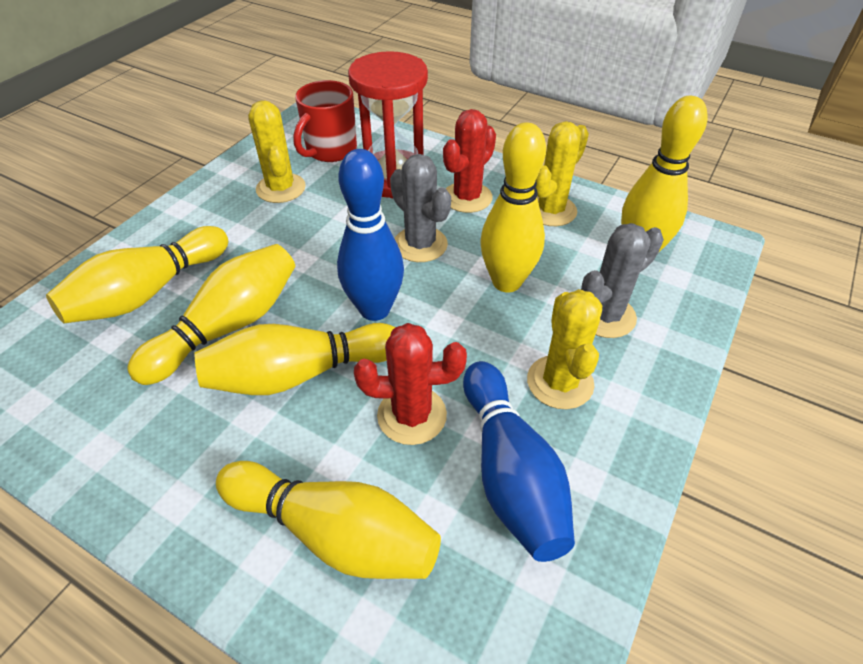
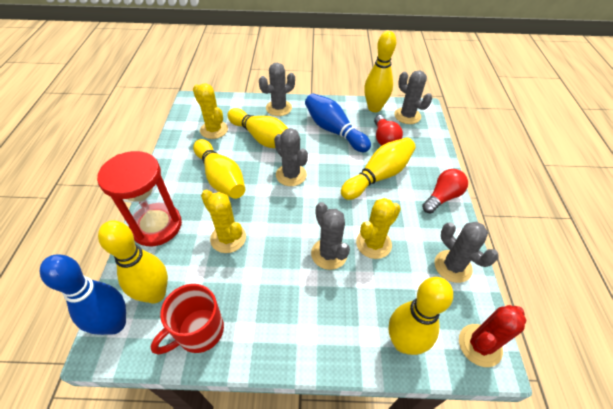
grey cactus: 2 -> 5
red cactus: 2 -> 1
red light bulb: 0 -> 2

